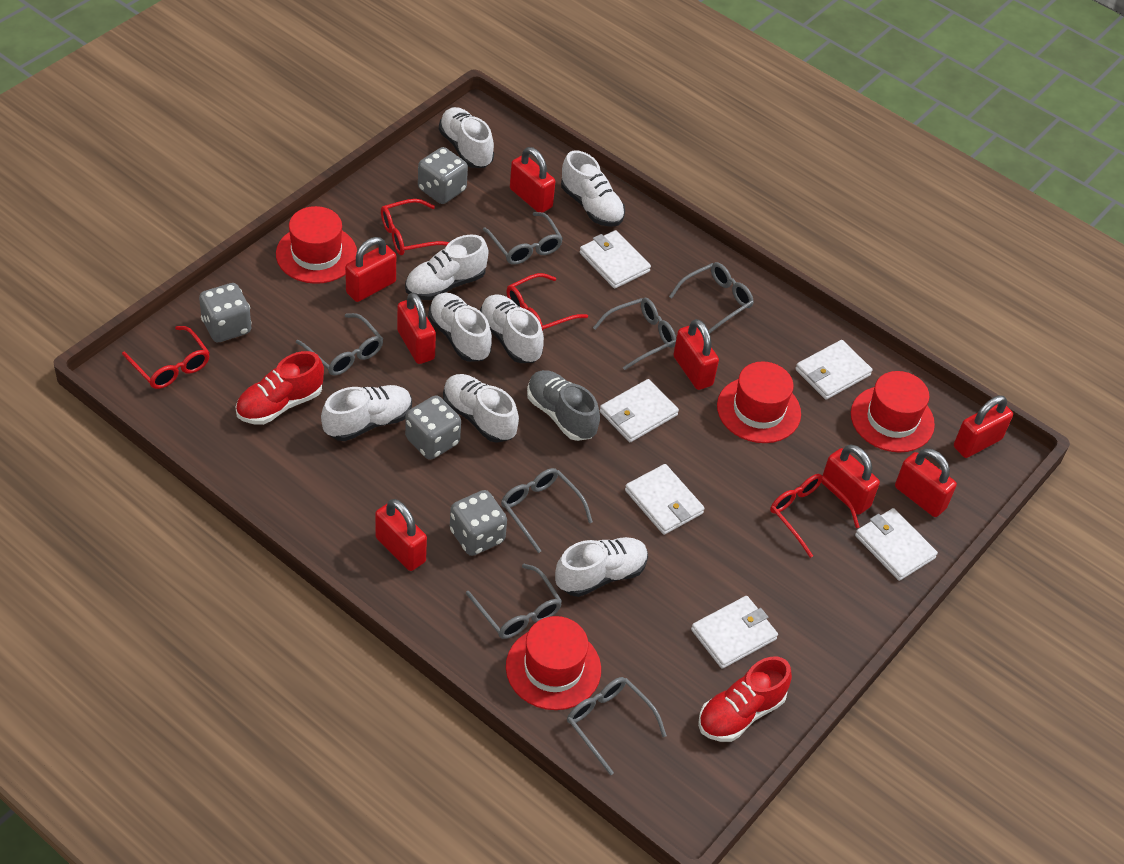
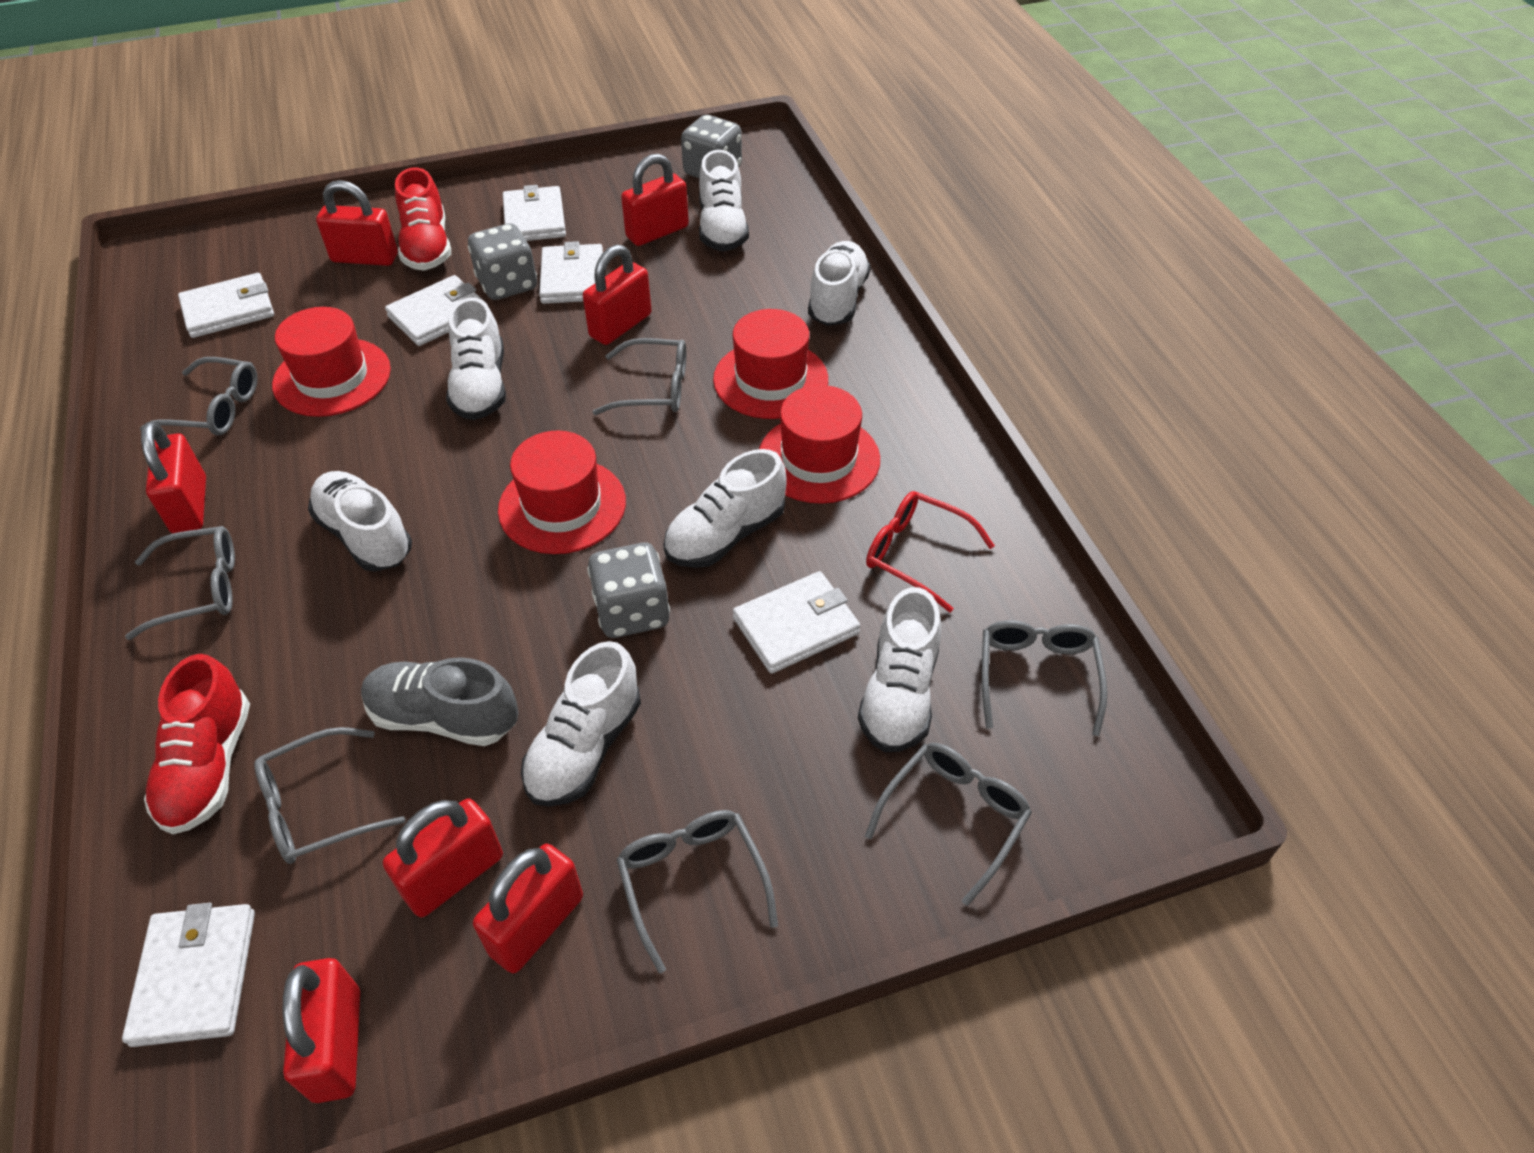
grey dice: 4 -> 3
red glasses: 4 -> 1
red padlock: 8 -> 7
white shoe: 8 -> 7

